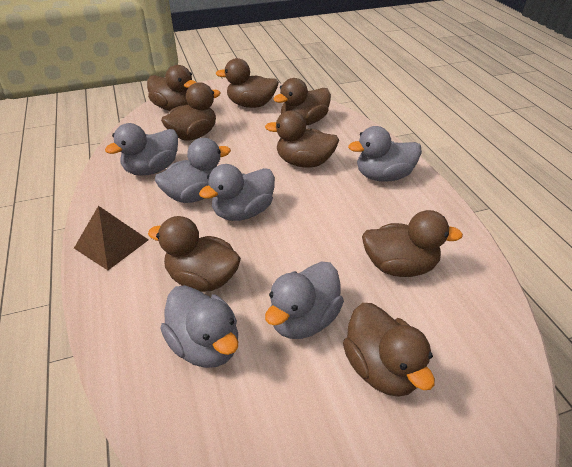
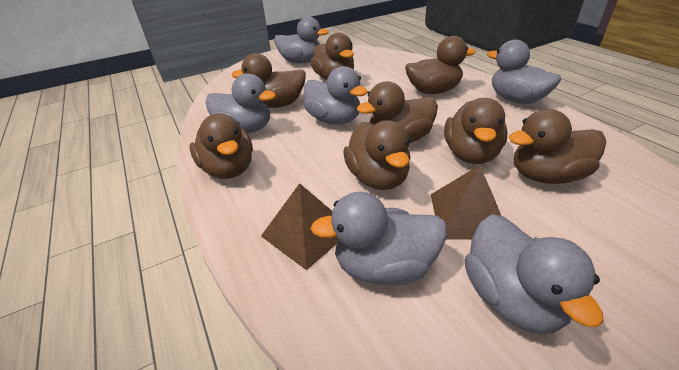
brown pyramid: 1 -> 2

